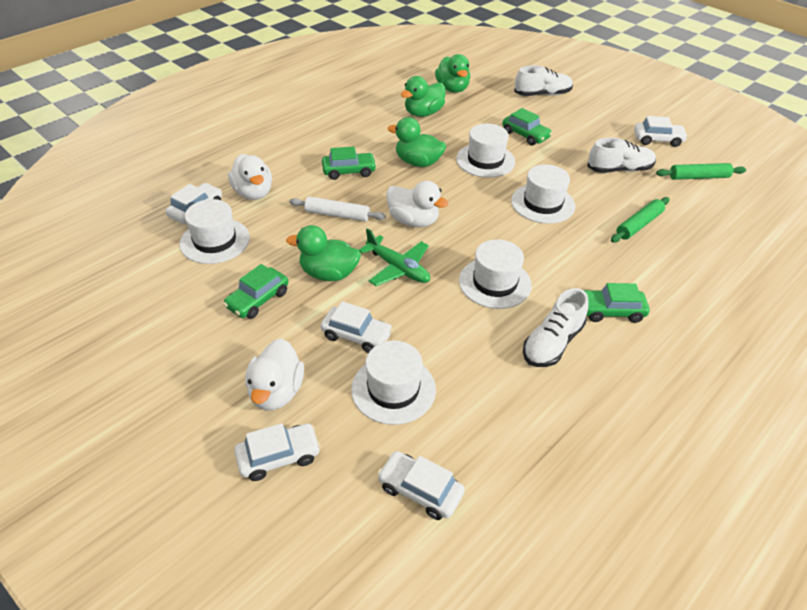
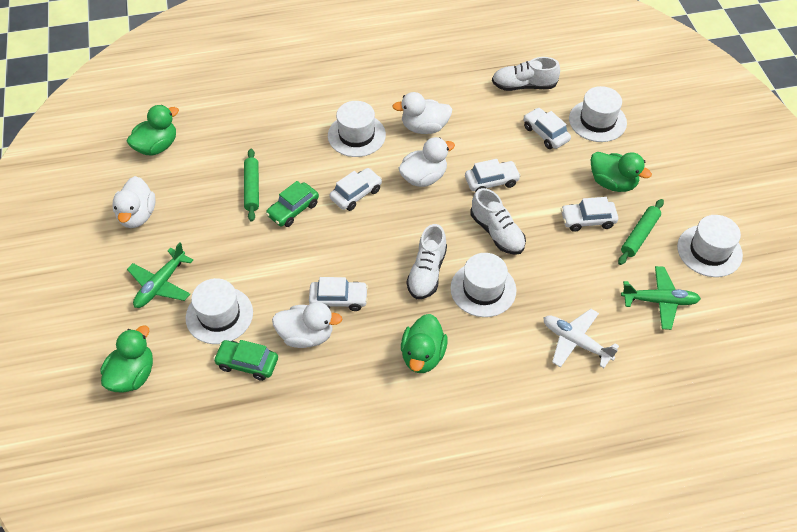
green car: 4 -> 2
green plane: 1 -> 2
white duck: 3 -> 4
white plane: 0 -> 1
white rolling pin: 1 -> 0

